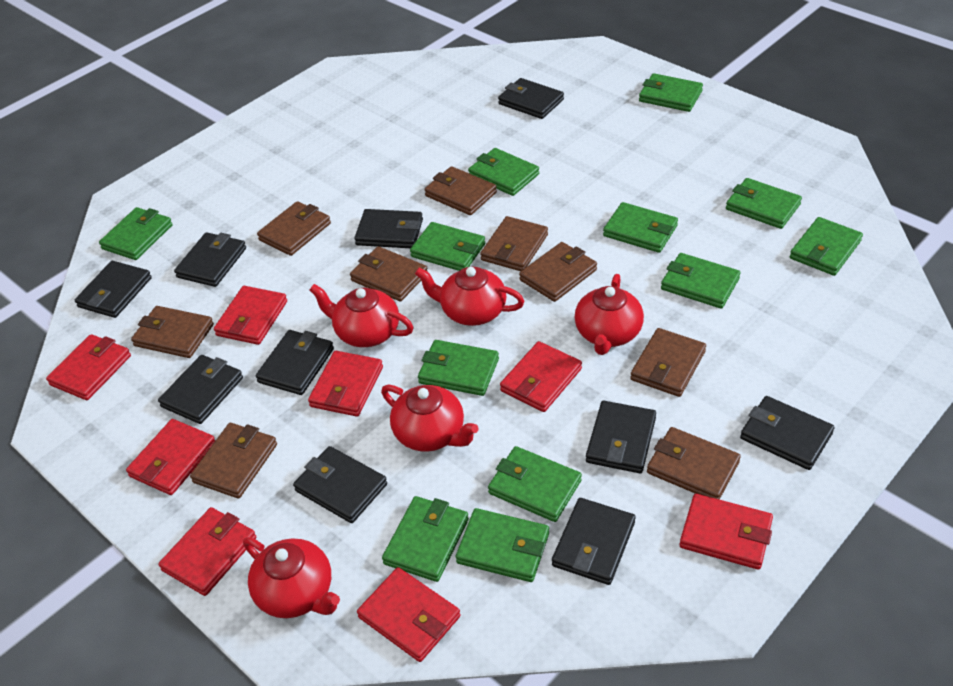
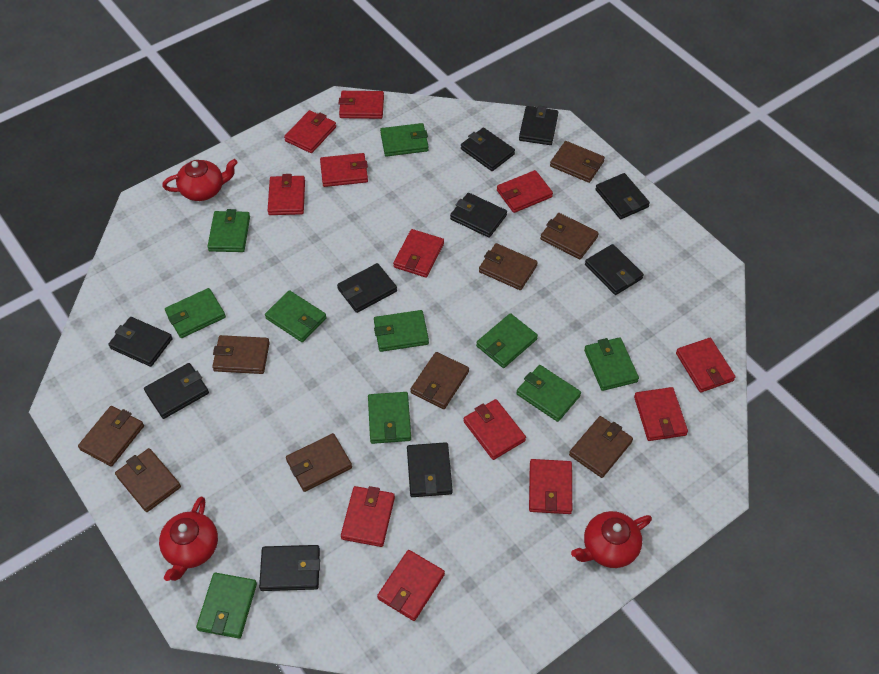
green wallet: 12 -> 10
red teapot: 5 -> 3
red wallet: 8 -> 12

